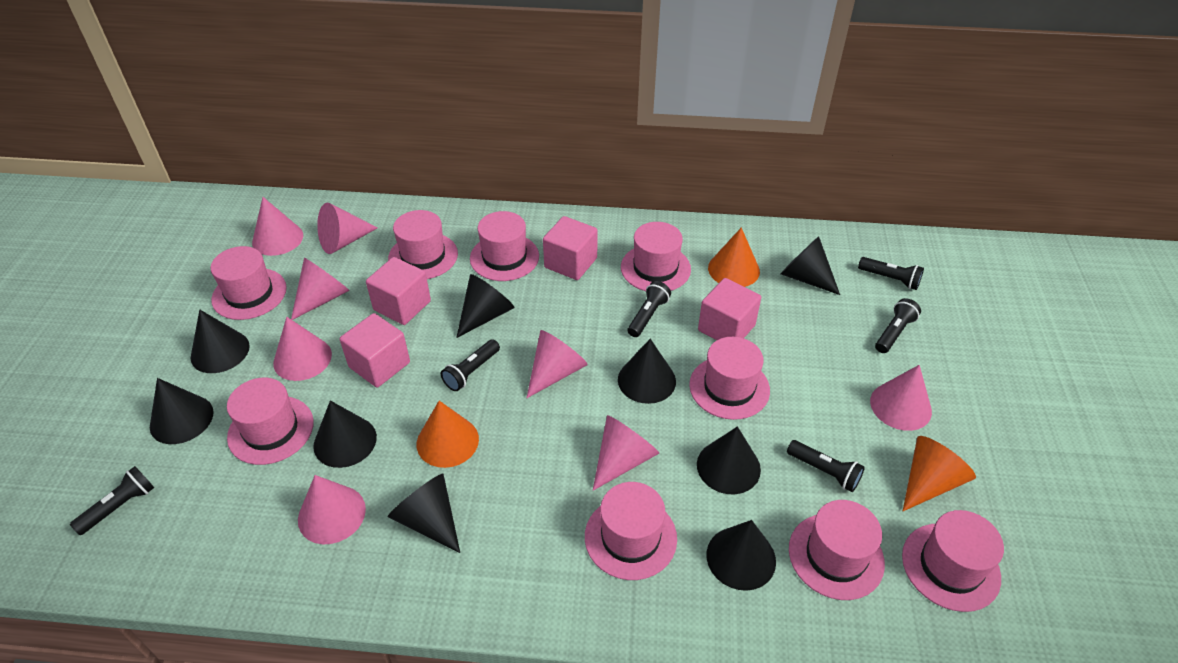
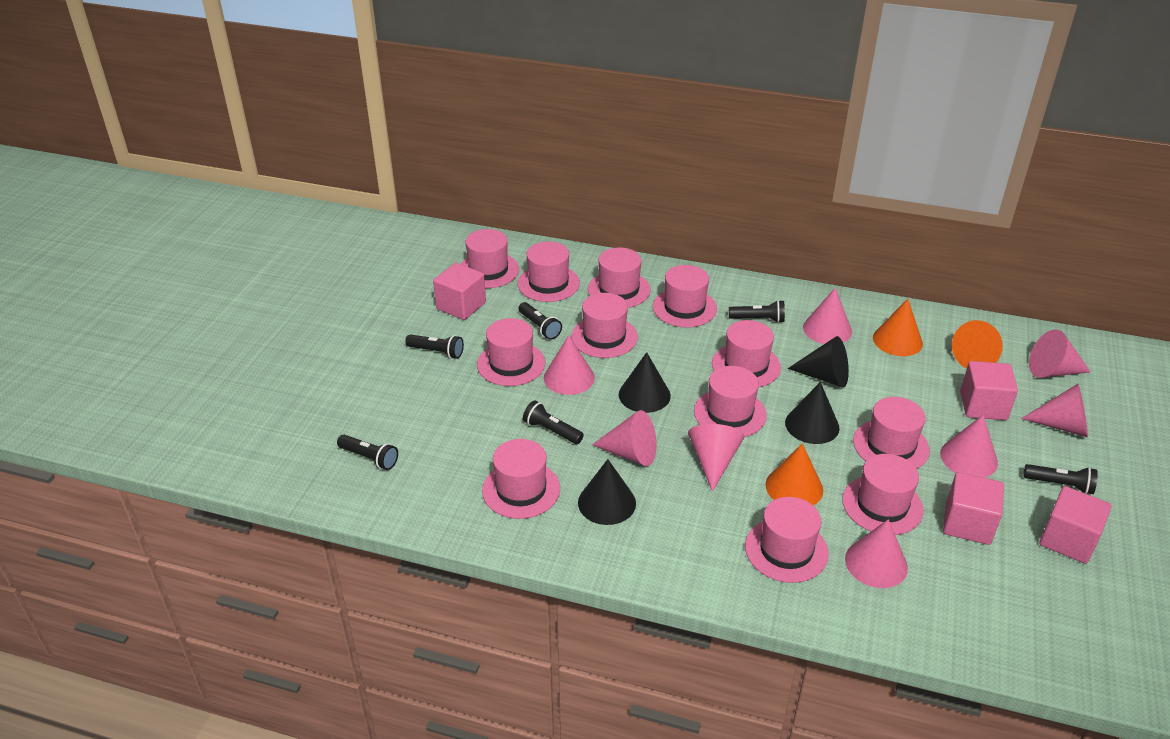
black cone: 9 -> 4
pink hat: 9 -> 12

